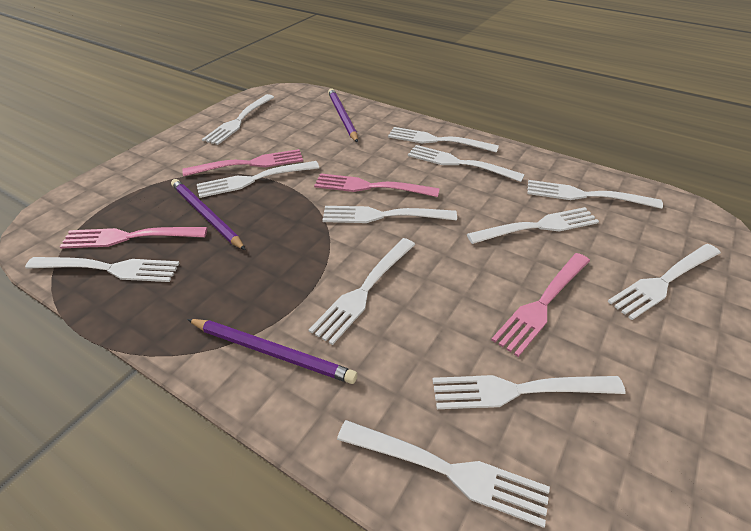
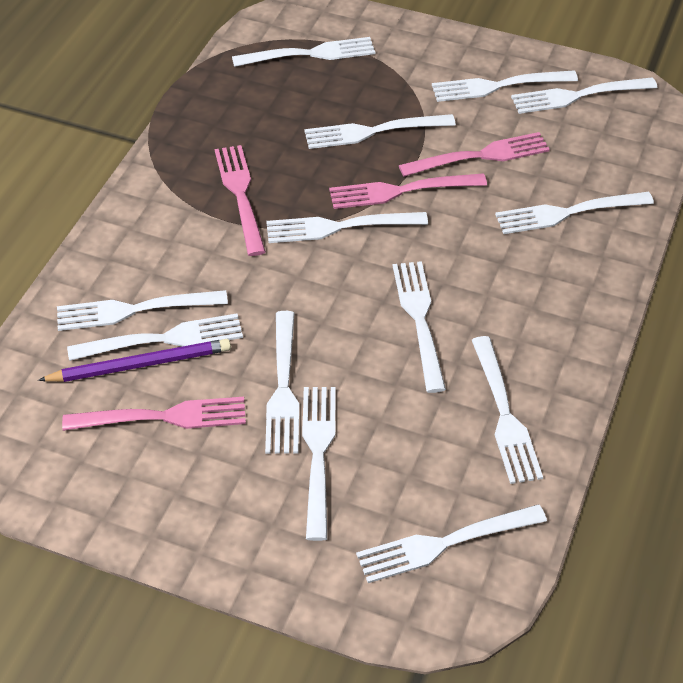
purple pencil: 3 -> 1
white fork: 12 -> 13

